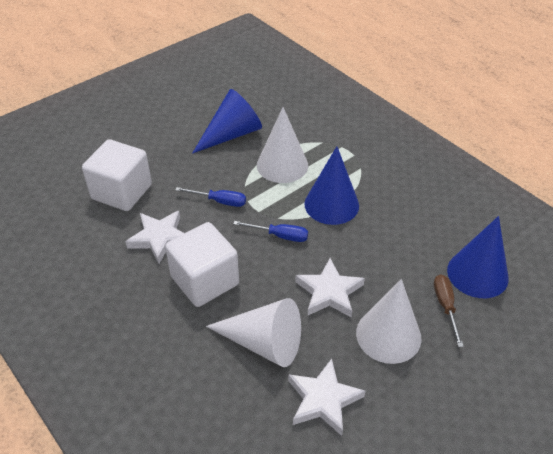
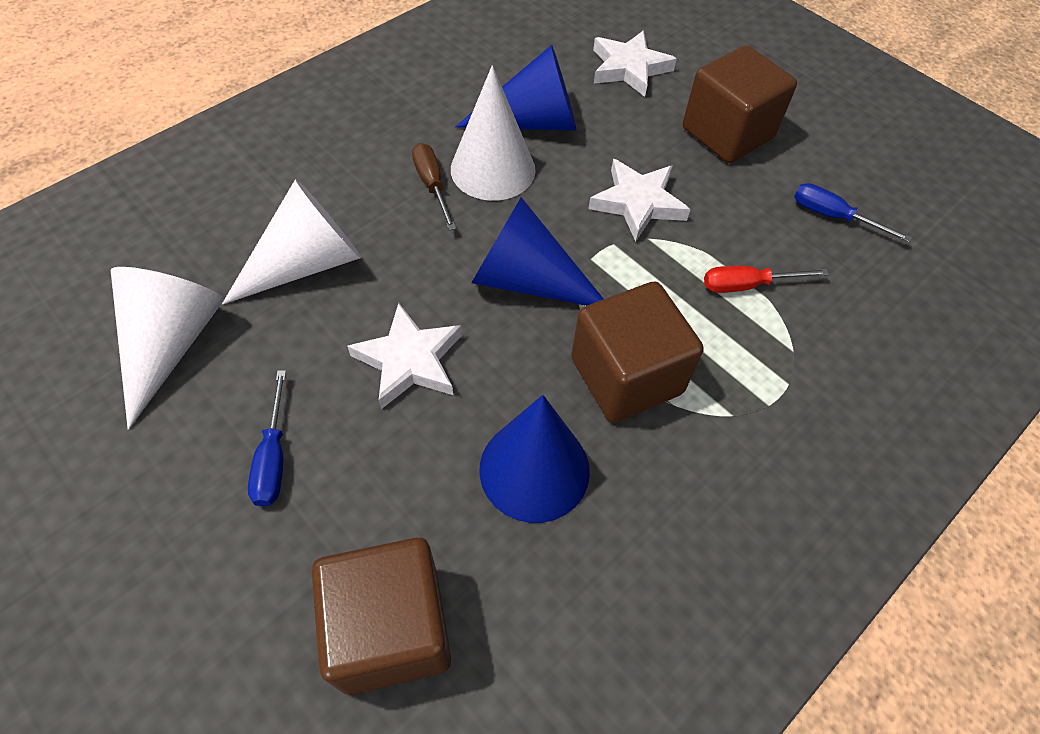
brown cube: 0 -> 3
red screwdriver: 0 -> 1
white cube: 2 -> 0

